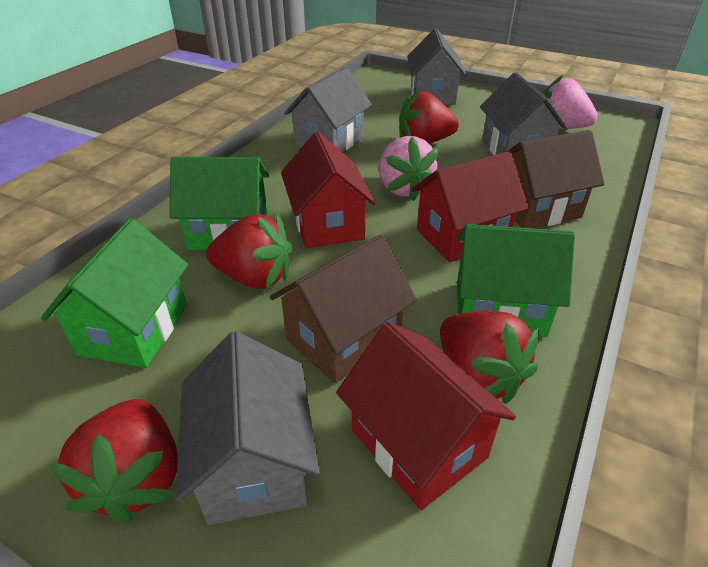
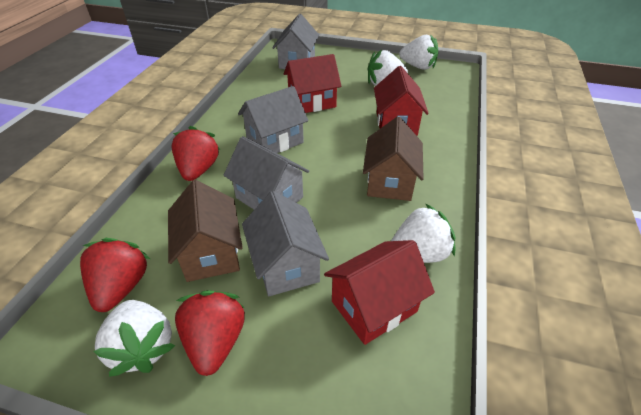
green house: 3 -> 0
pink strawberry: 2 -> 0
red strawberry: 4 -> 3
white strawberry: 0 -> 4

